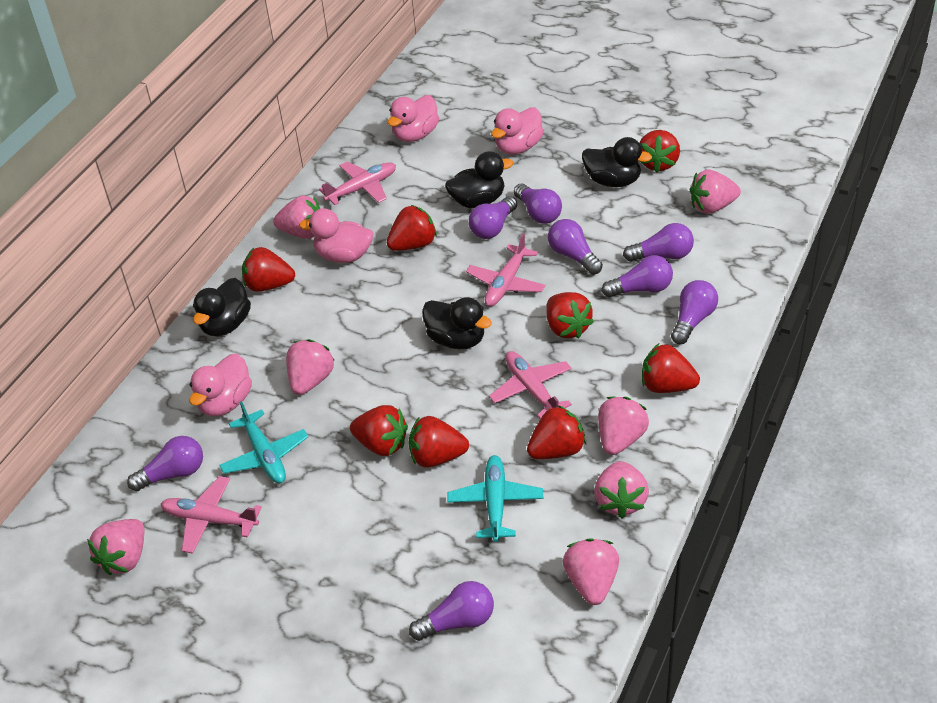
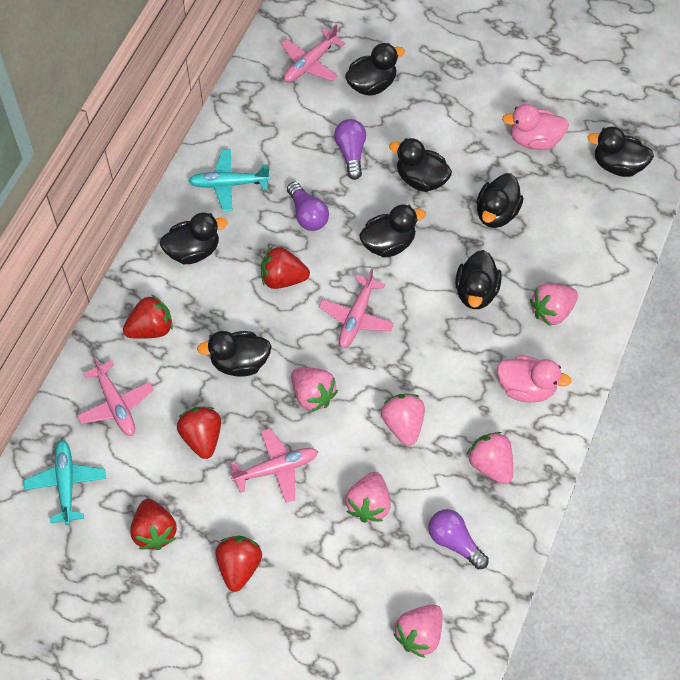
black duck: 4 -> 8
pink duck: 4 -> 2
pink strawberry: 7 -> 6
purple light bulb: 8 -> 3
red strawberry: 8 -> 5

